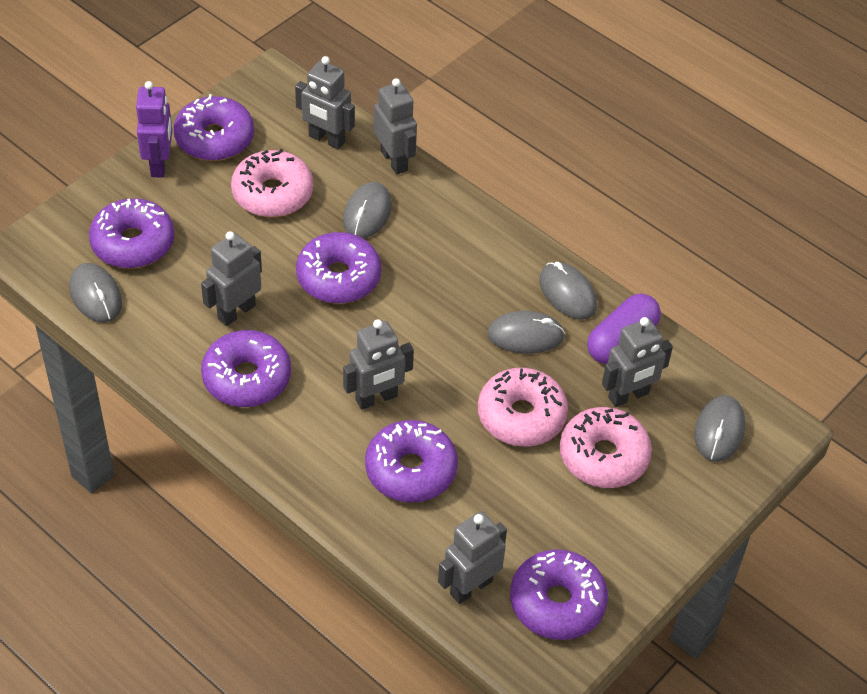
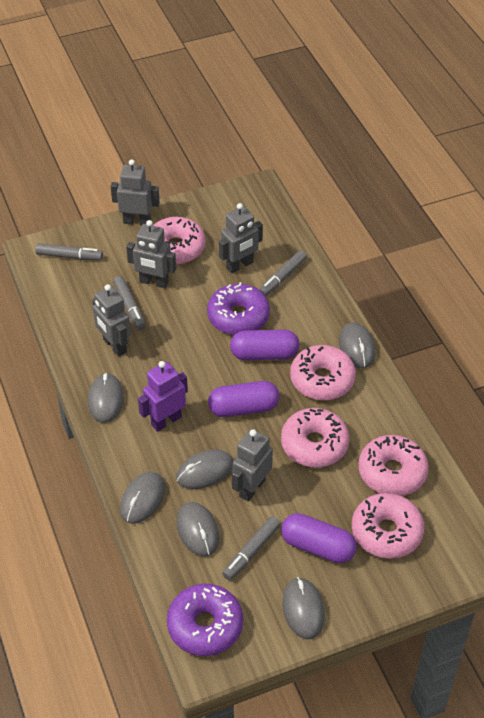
grey marker: 0 -> 4
grey mouse: 5 -> 6
grey robot: 6 -> 5
pink donut: 3 -> 5
purple capsule: 1 -> 3
purple donut: 6 -> 2

